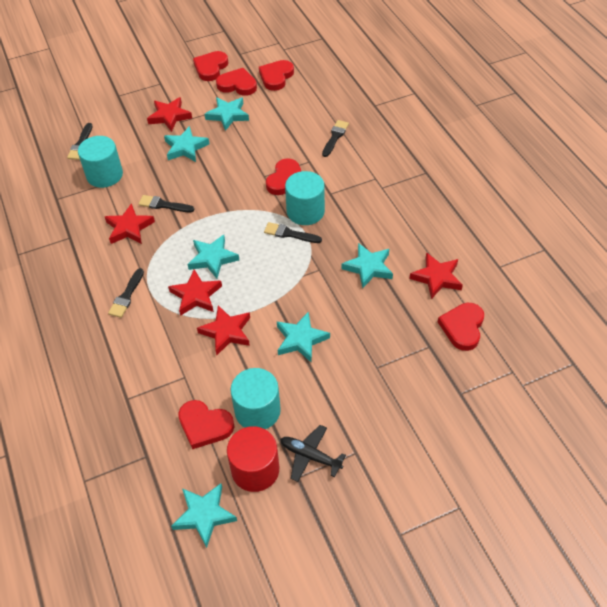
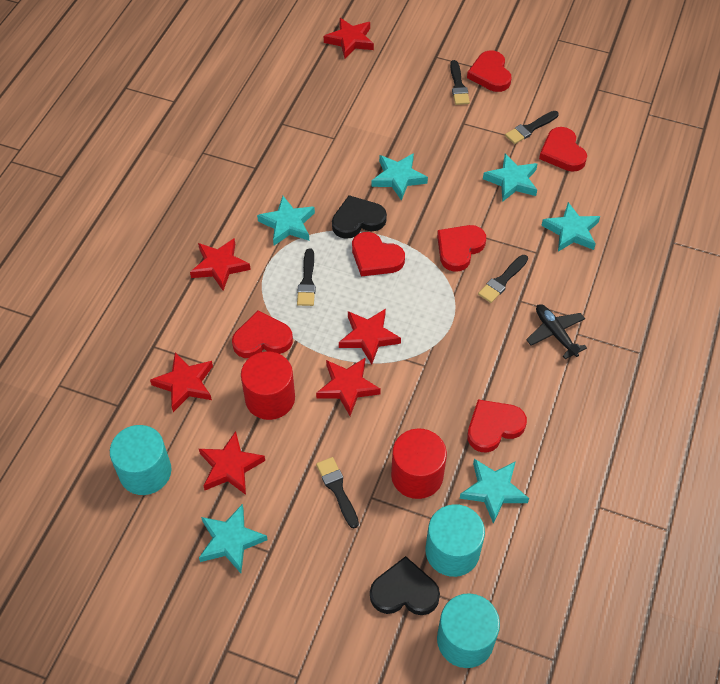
black heart: 0 -> 2
red cylinder: 1 -> 2
red star: 5 -> 6

